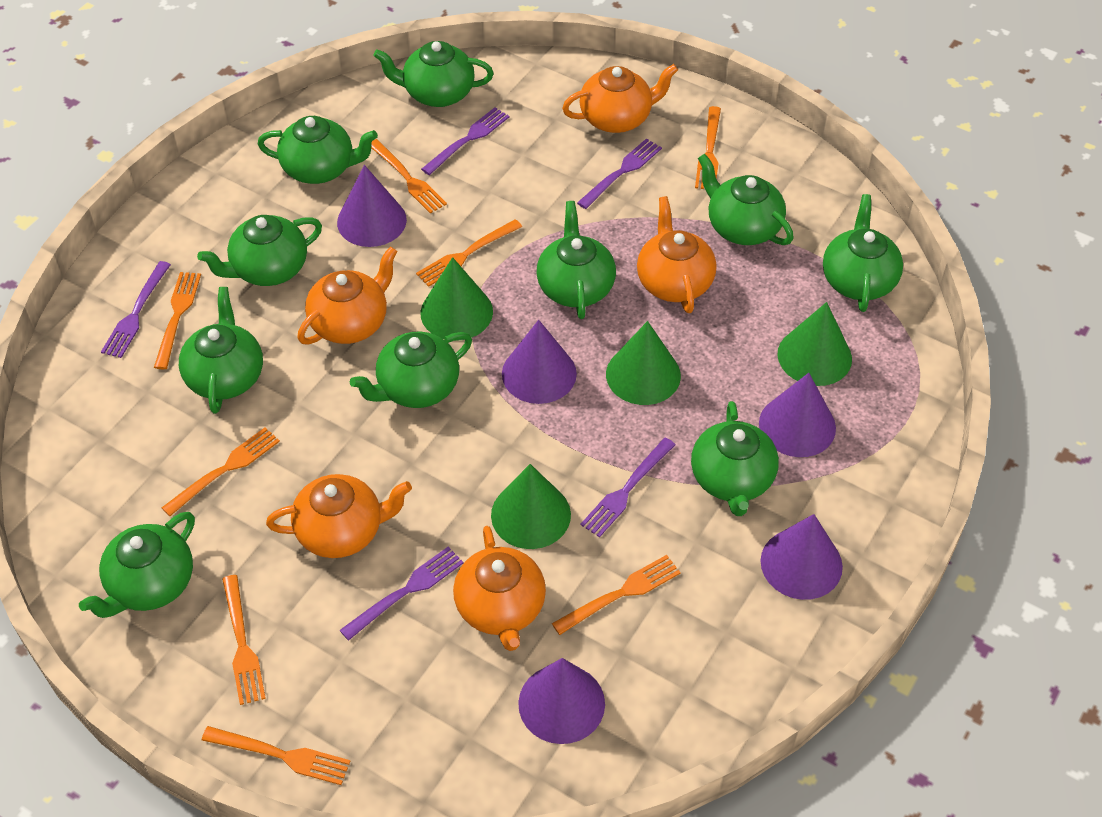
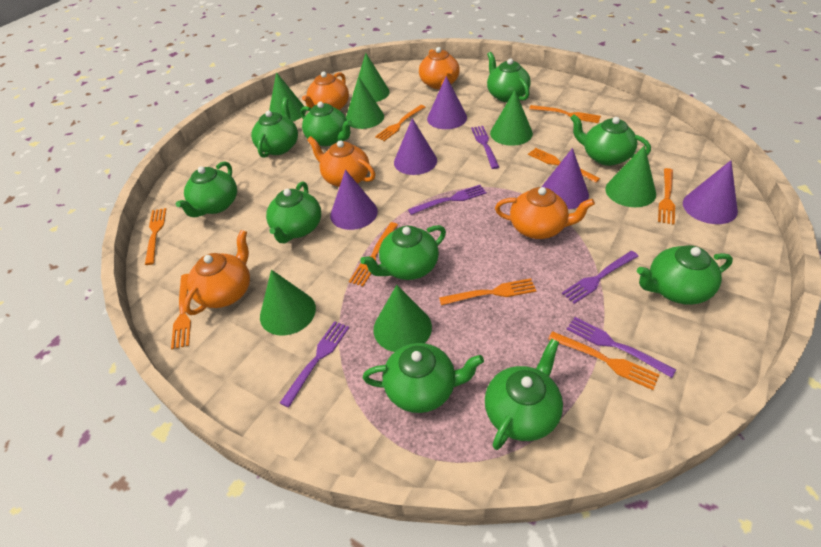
green cone: 4 -> 7
orange fork: 8 -> 9

